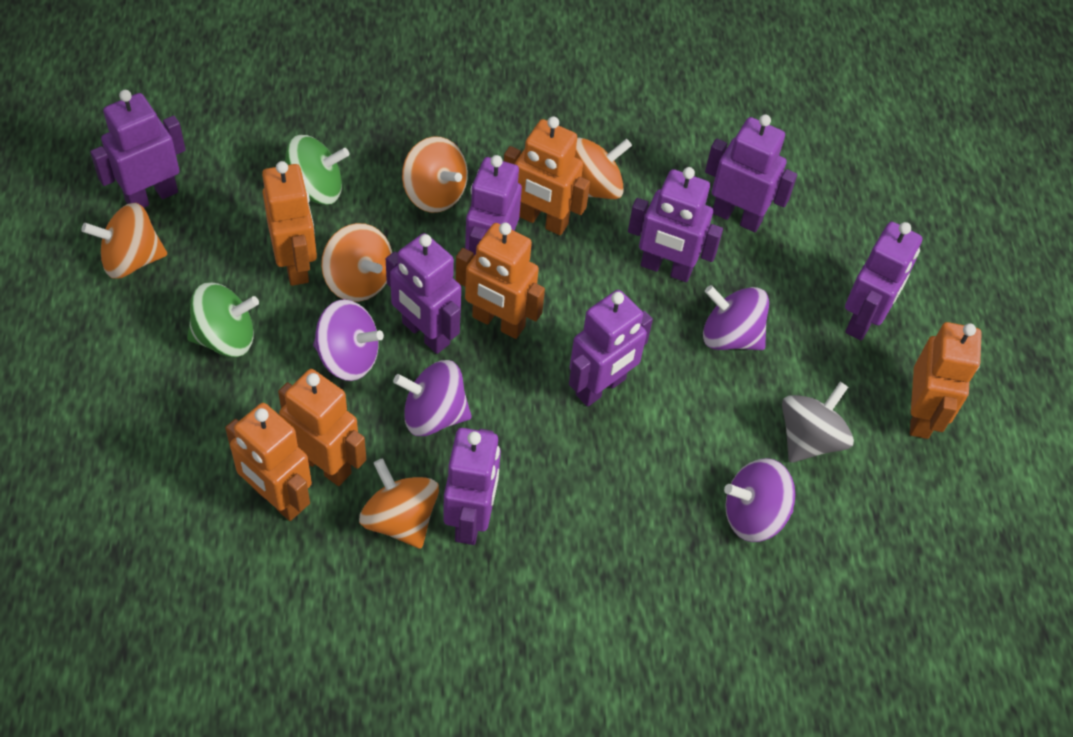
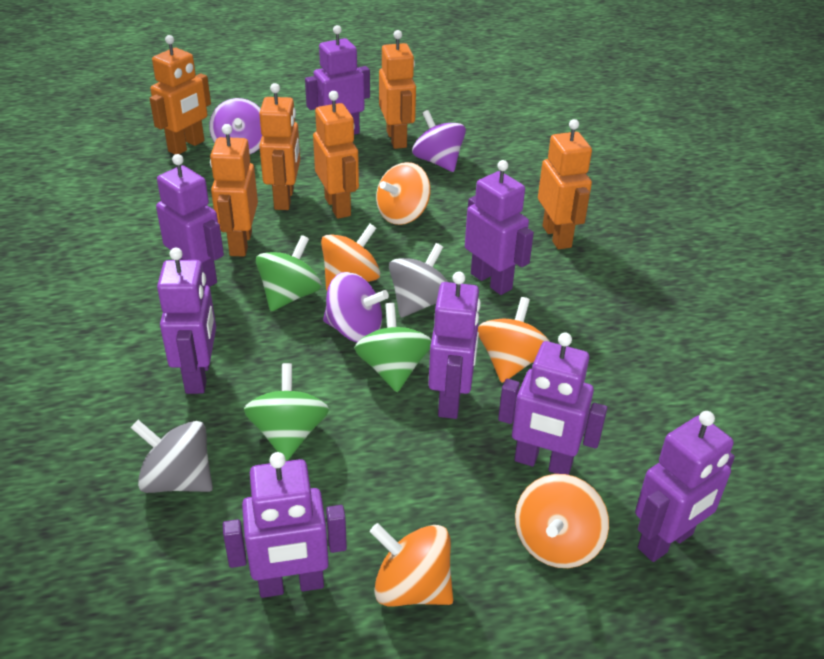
green spinning top: 2 -> 3
grey spinning top: 1 -> 2
purple spinning top: 4 -> 3

